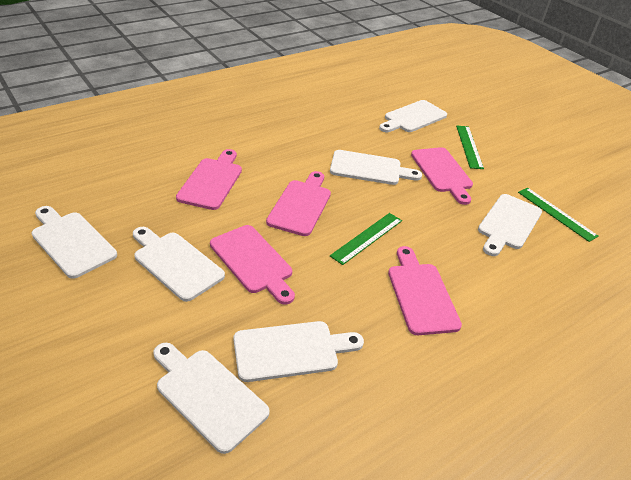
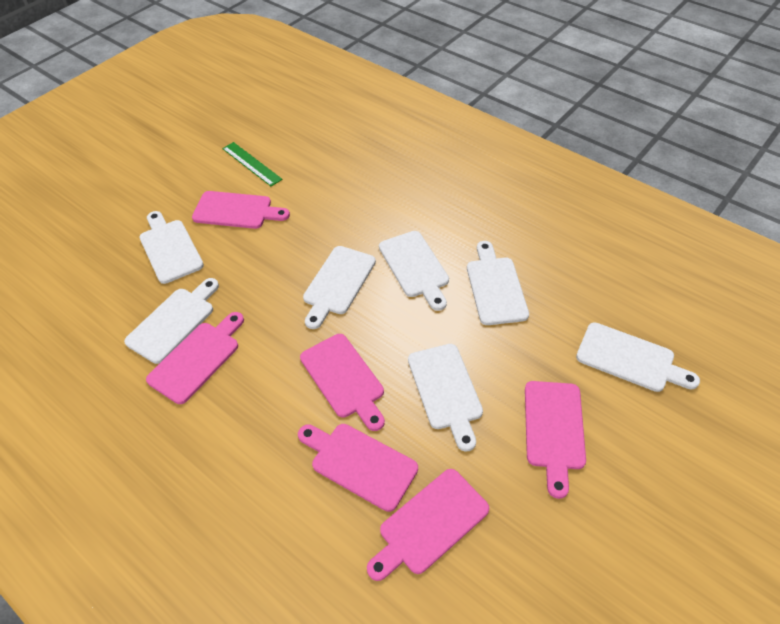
green ruler: 3 -> 1
pink cutting board: 5 -> 6

